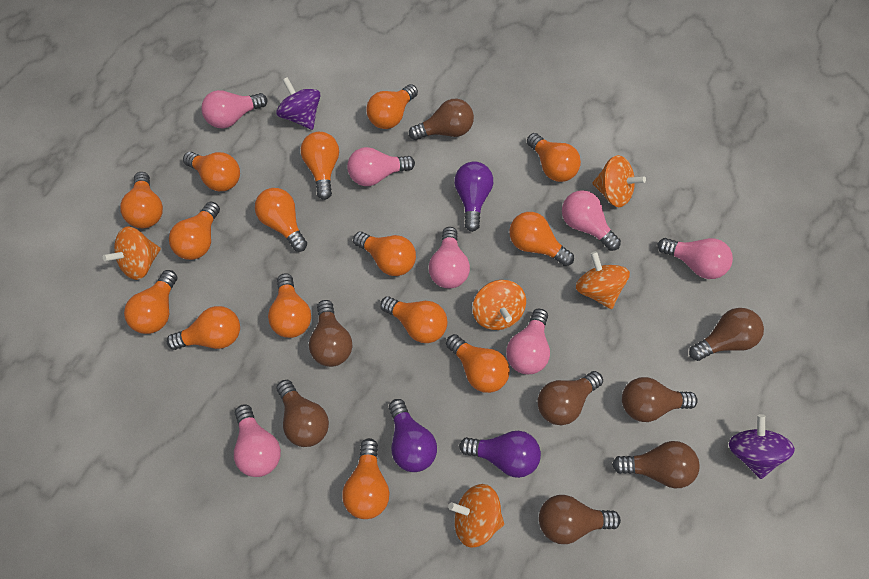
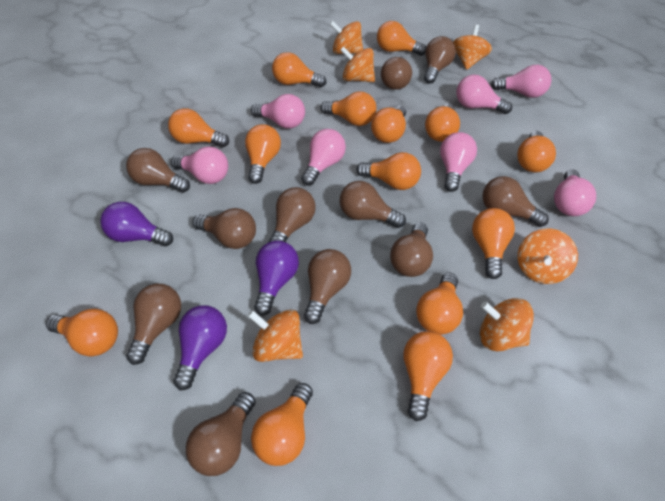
brown light bulb: 8 -> 11
orange light bulb: 15 -> 14
orange spinning top: 5 -> 6
purple spinning top: 2 -> 0

